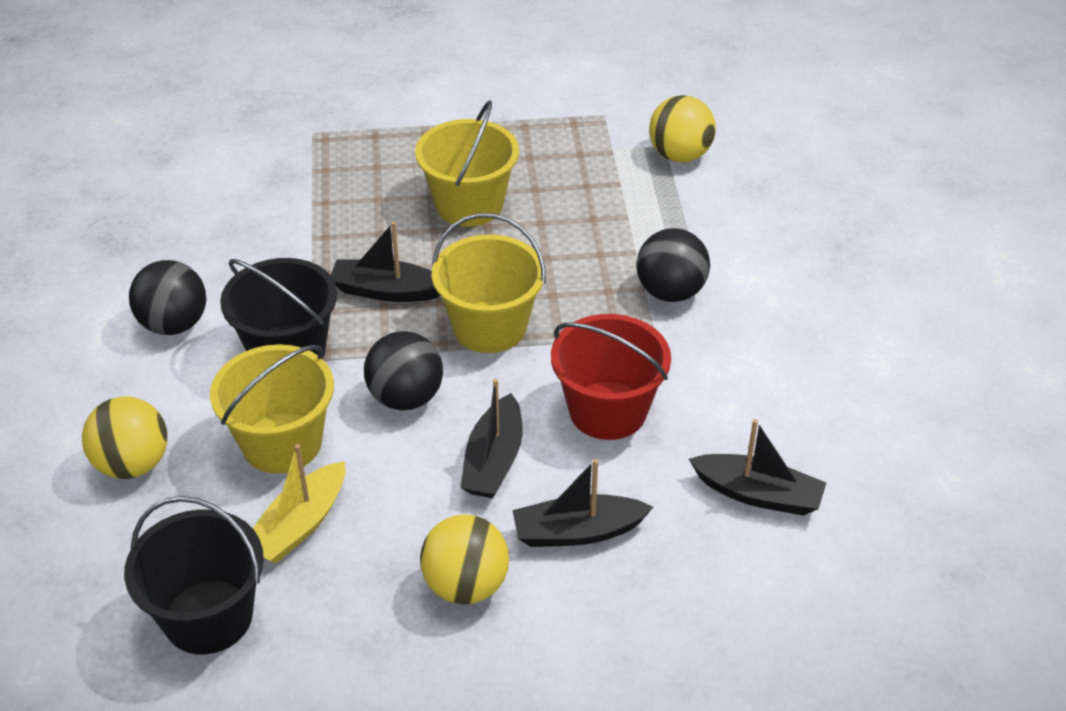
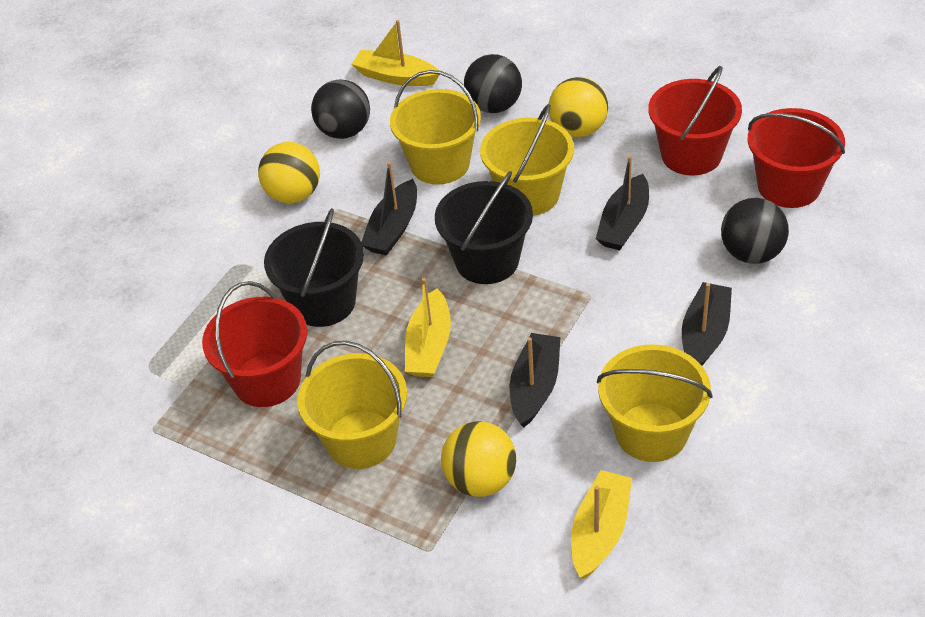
red bucket: 1 -> 3
yellow boat: 1 -> 3
yellow bucket: 3 -> 4

